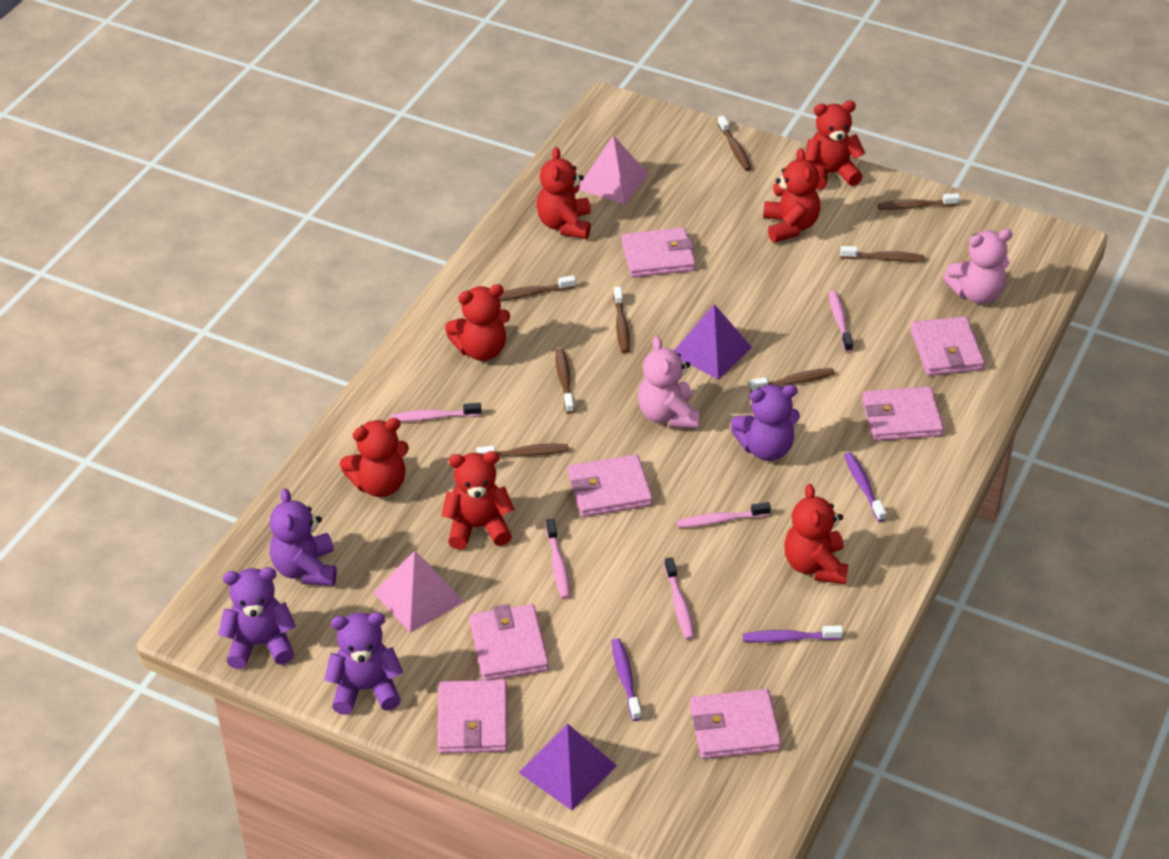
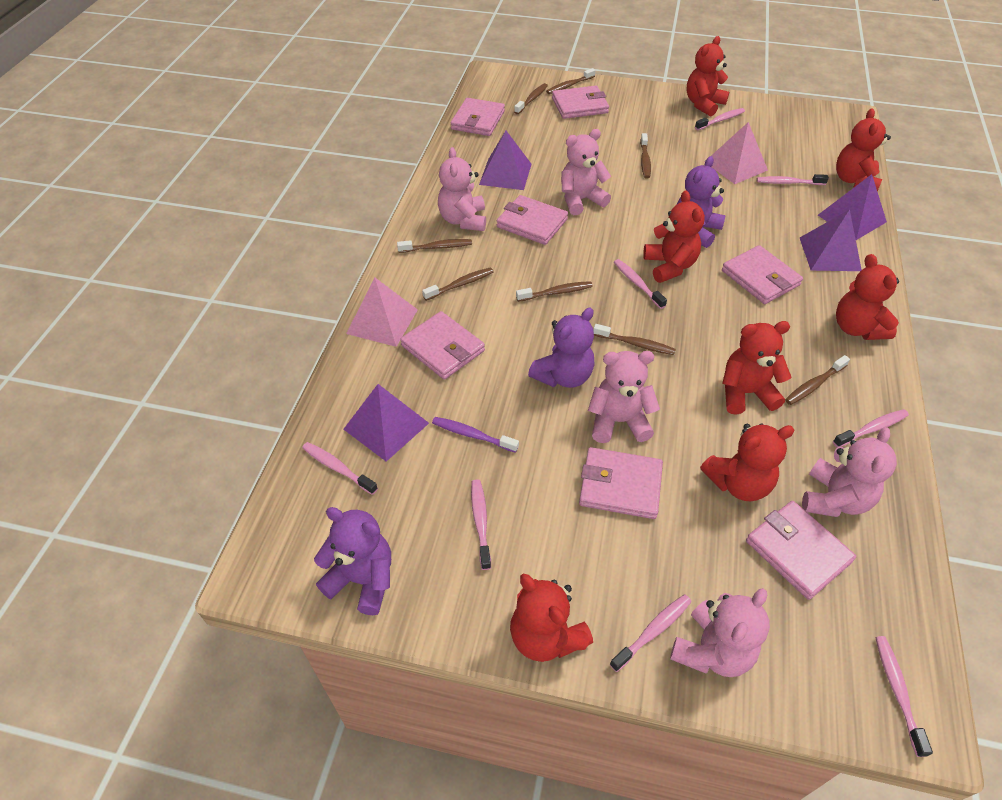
pink teddy bear: 2 -> 5
pink toothbrush: 5 -> 8
purple pyramid: 2 -> 4
purple teddy bear: 4 -> 3
purple toothbrush: 3 -> 1

